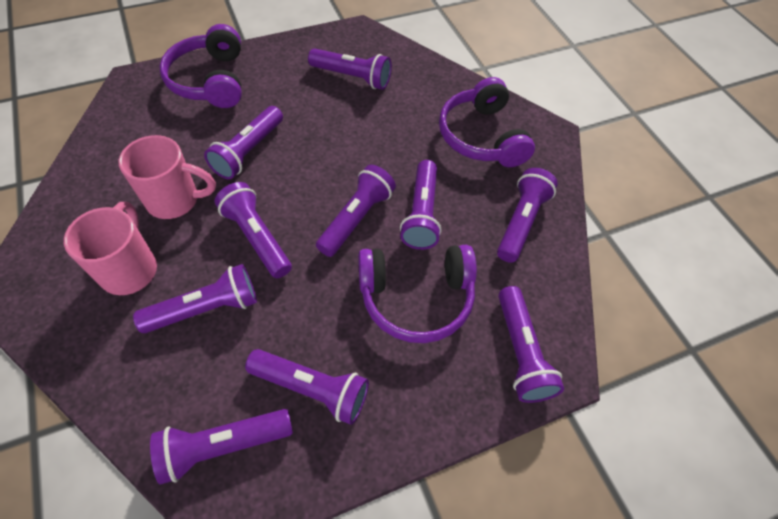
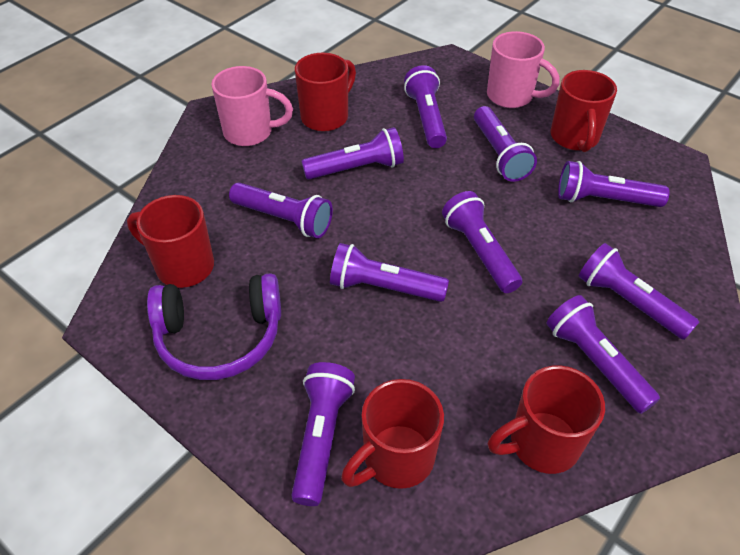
purple headphones: 3 -> 1
red mug: 0 -> 5

